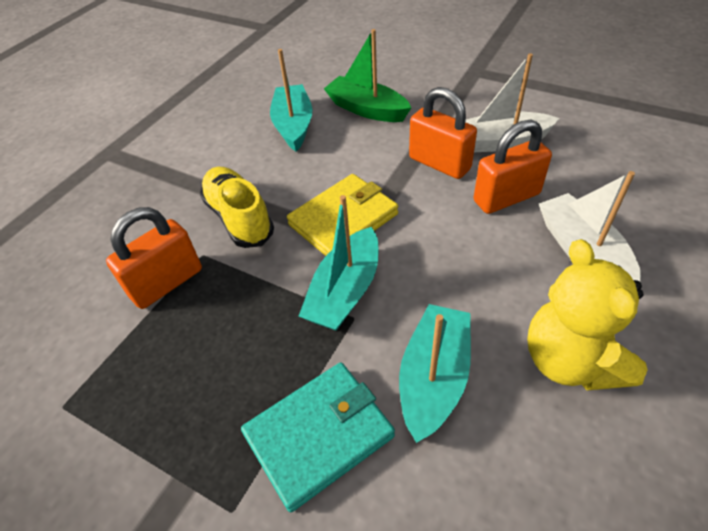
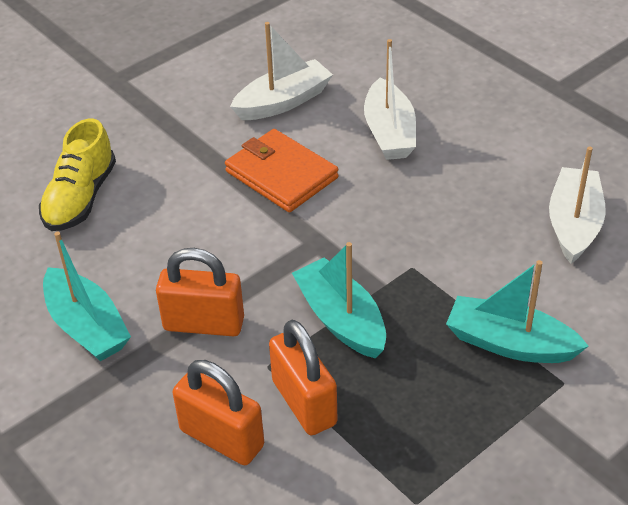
green boat: 1 -> 0
orange wallet: 0 -> 1
turquoise wallet: 1 -> 0
white boat: 2 -> 3
yellow teddy bear: 1 -> 0
yellow wallet: 1 -> 0

